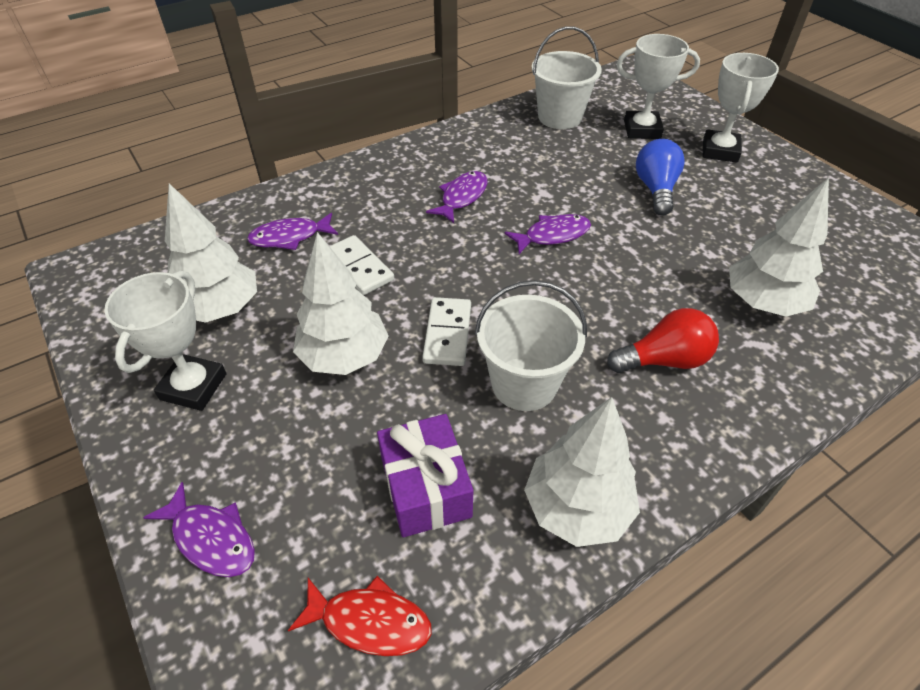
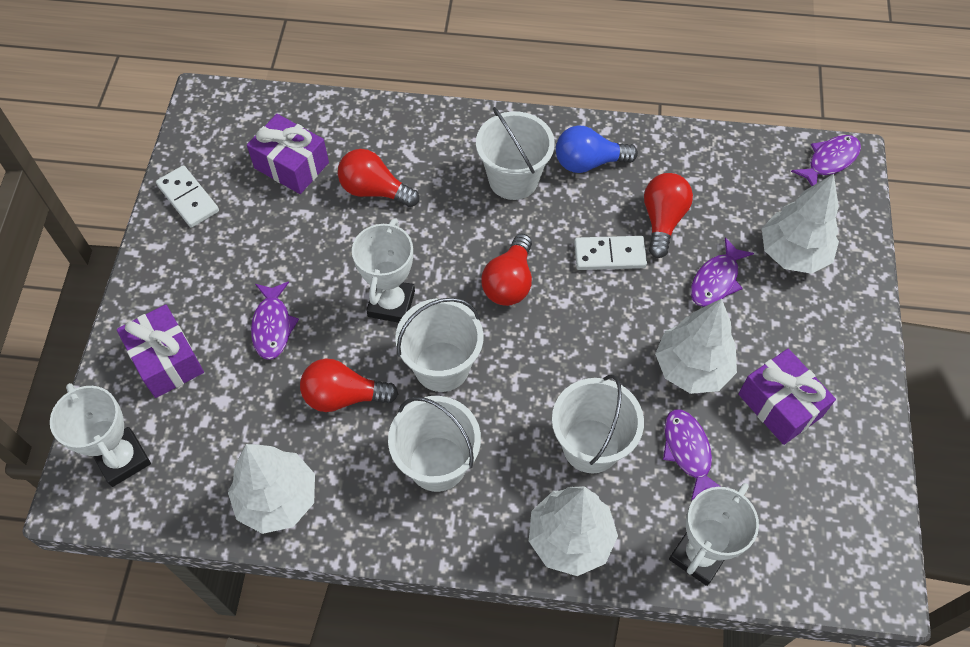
purple gift: 1 -> 3
red fish: 1 -> 0
red light bulb: 1 -> 4
white bucket: 2 -> 4

